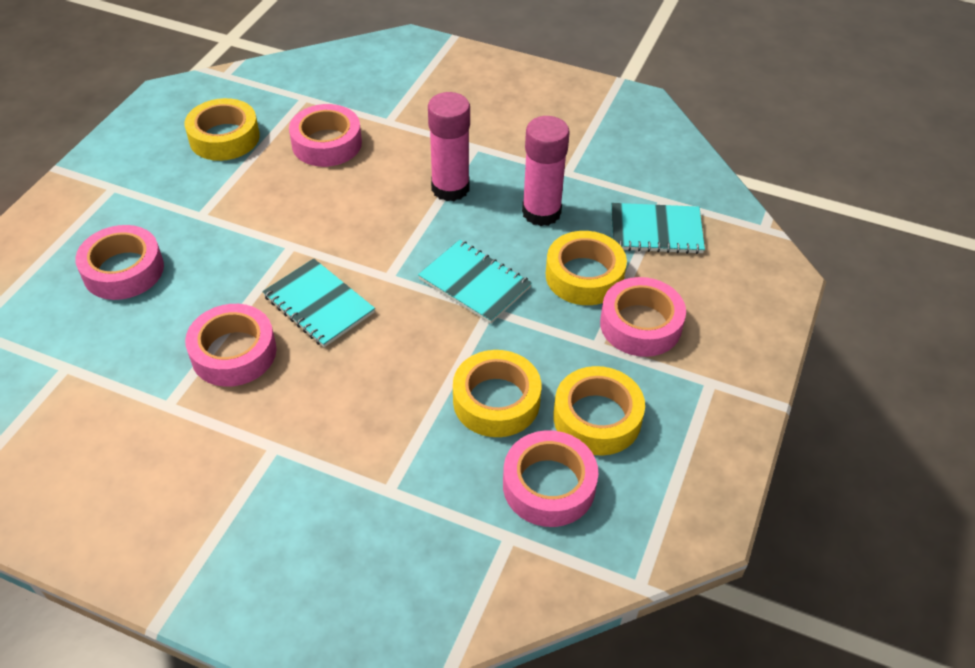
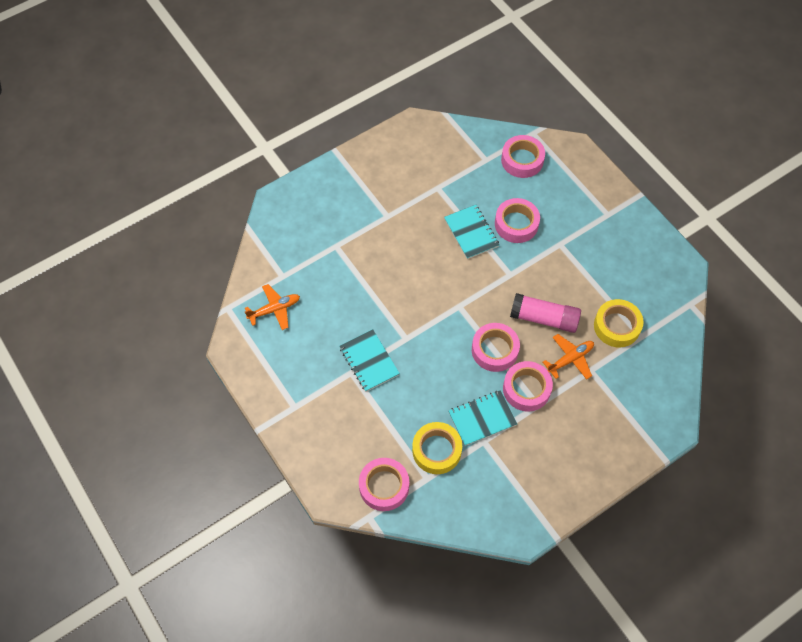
orange plane: 0 -> 2
pink glue stick: 2 -> 1
yellow tape: 4 -> 2

